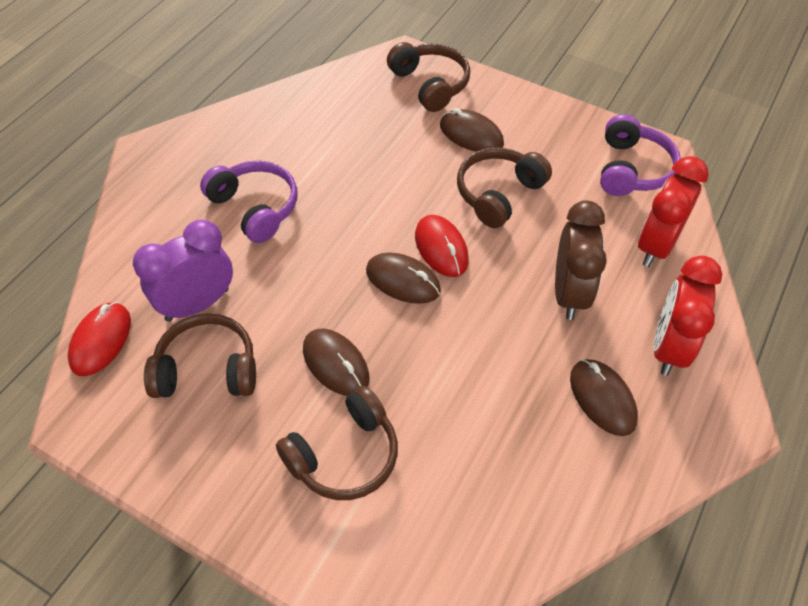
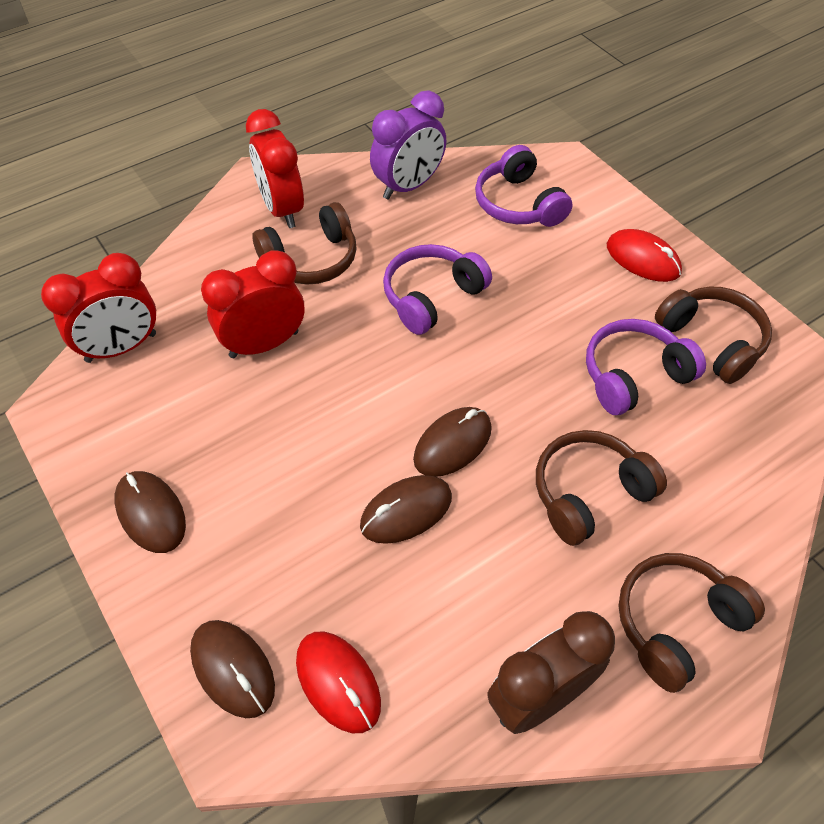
purple headphones: 2 -> 3
red clock: 2 -> 3

